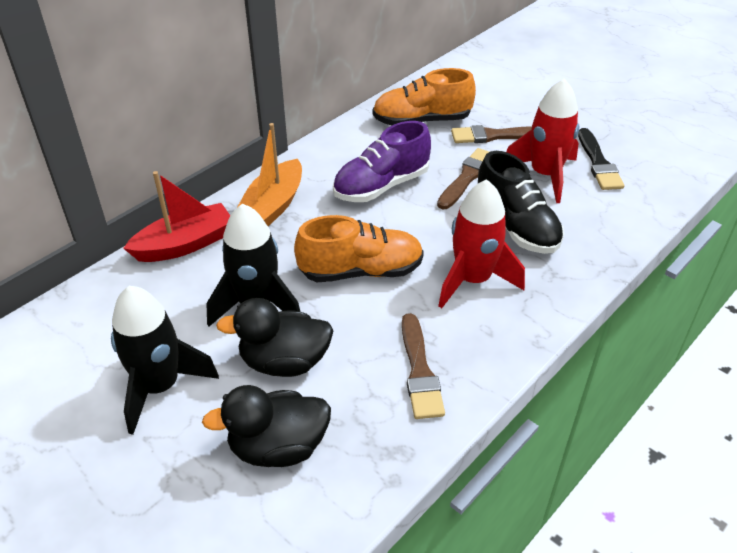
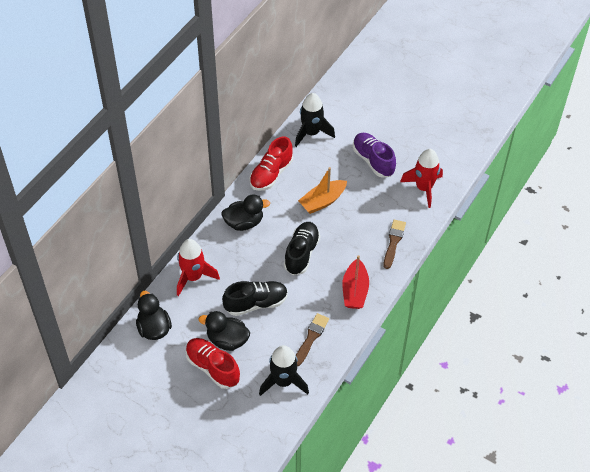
black brush: 1 -> 0
black duck: 2 -> 3
black shoe: 1 -> 2
brown brush: 3 -> 2
orange shoe: 2 -> 0
red shoe: 0 -> 2

